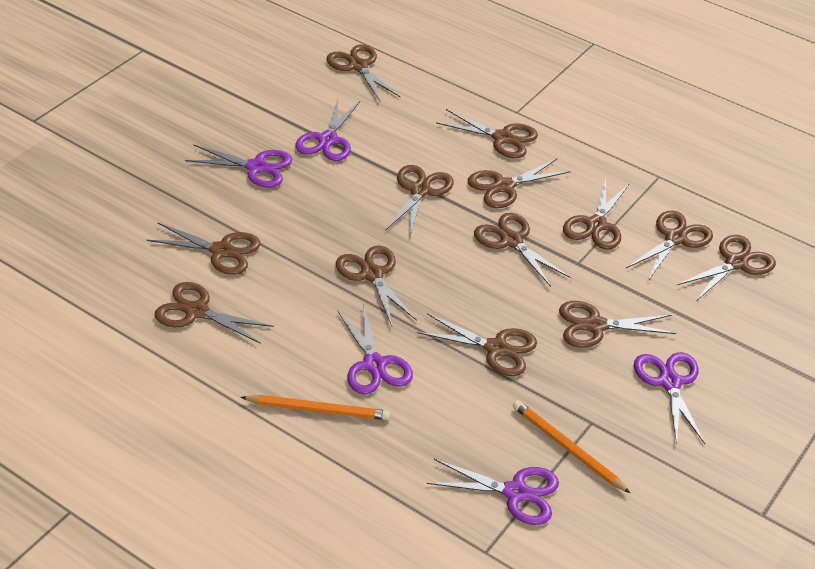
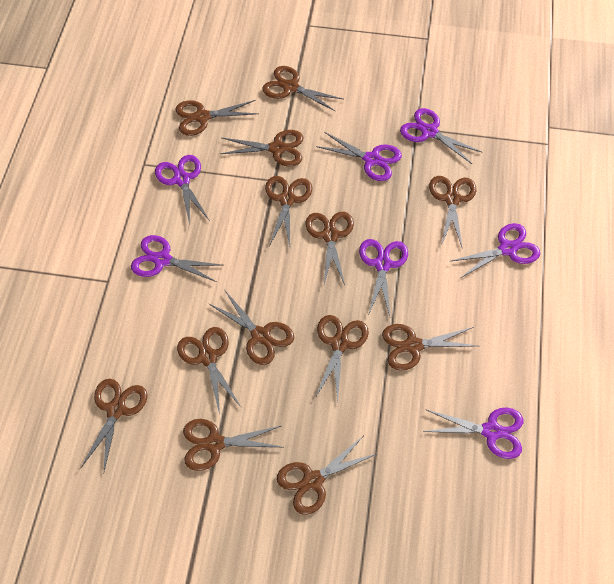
orange pencil: 2 -> 0
purple scissors: 5 -> 7

